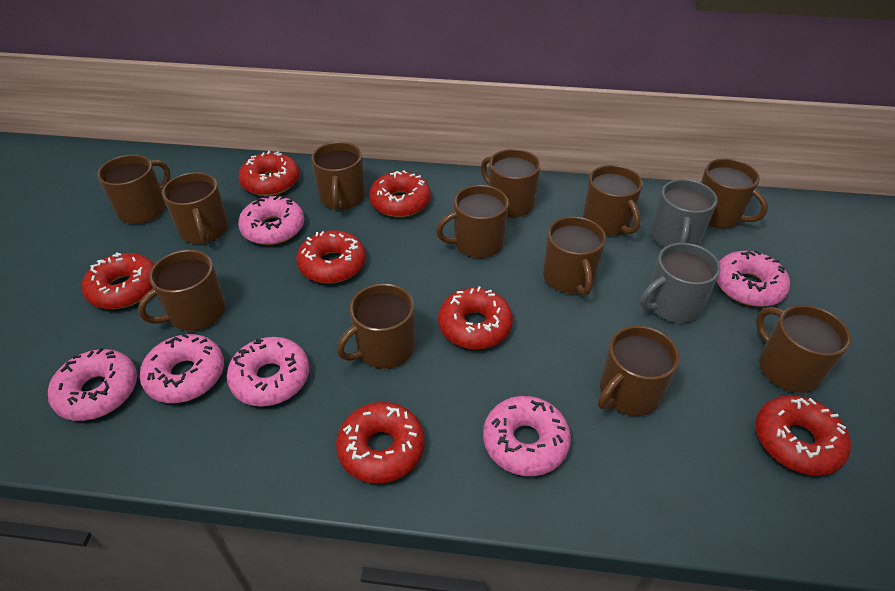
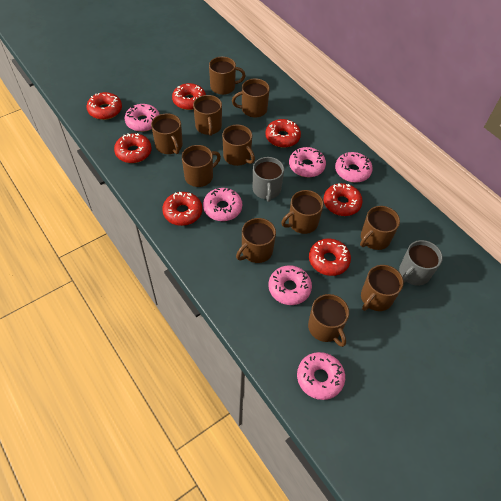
brown mug: 12 -> 11

